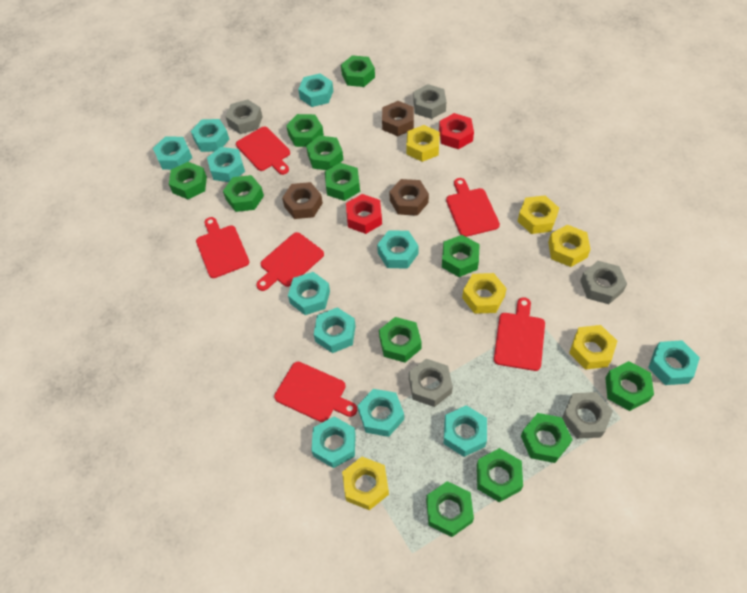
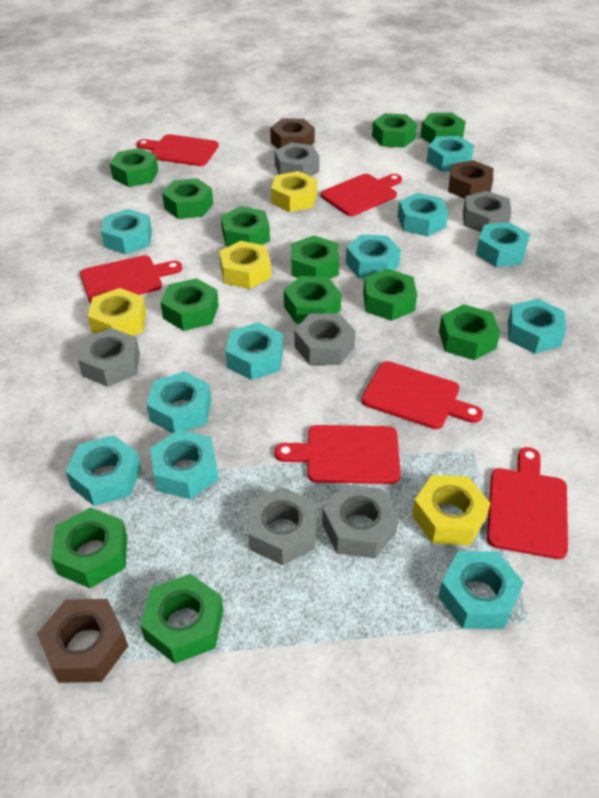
grey nut: 5 -> 6
red nut: 2 -> 0
yellow nut: 6 -> 4

